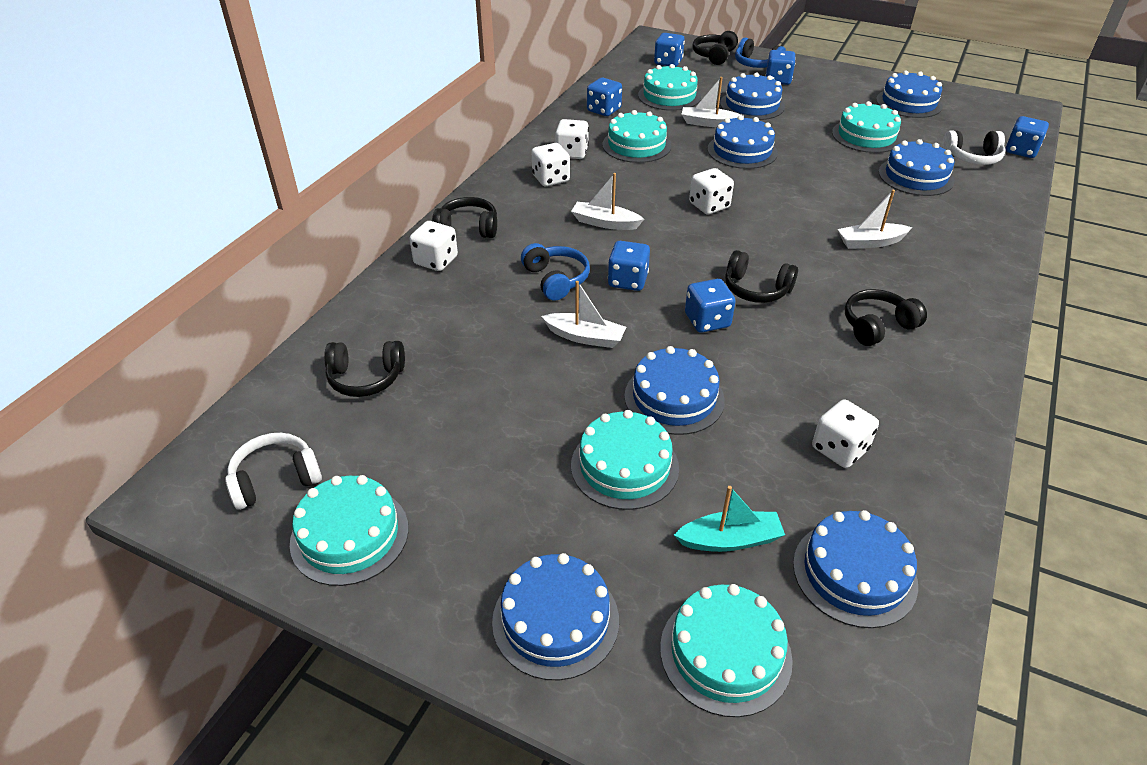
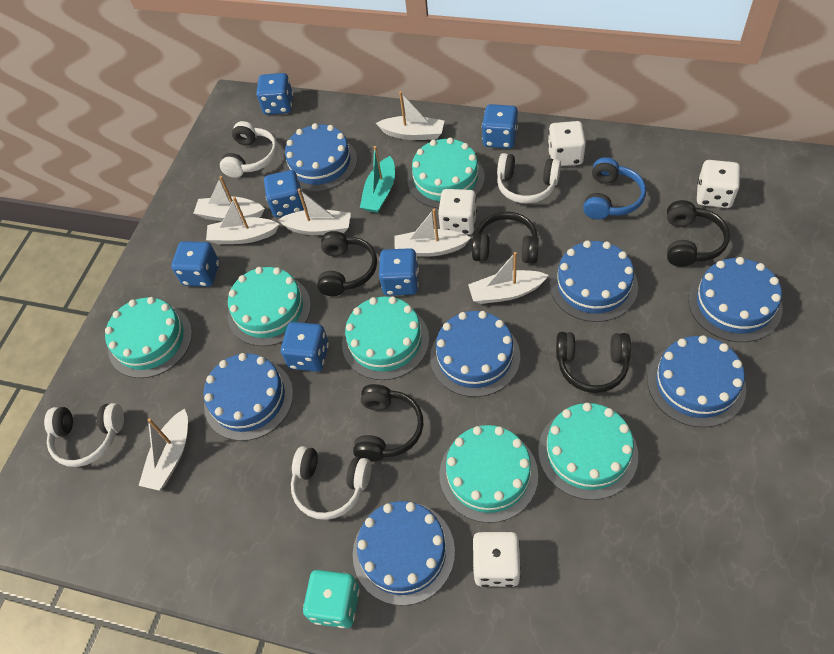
blue headphones: 2 -> 1
turquoise dice: 0 -> 1
white boat: 4 -> 7
white dice: 5 -> 4
white headphones: 2 -> 4

